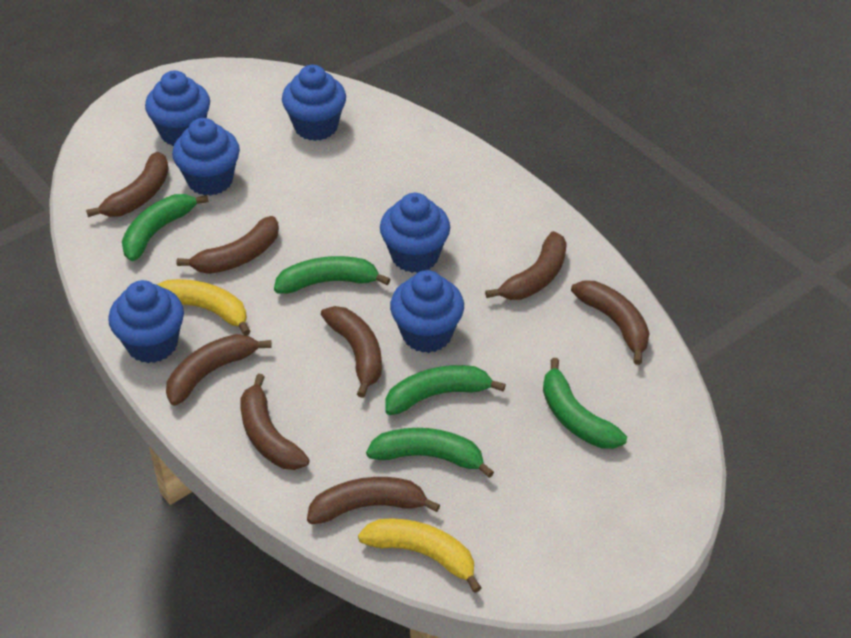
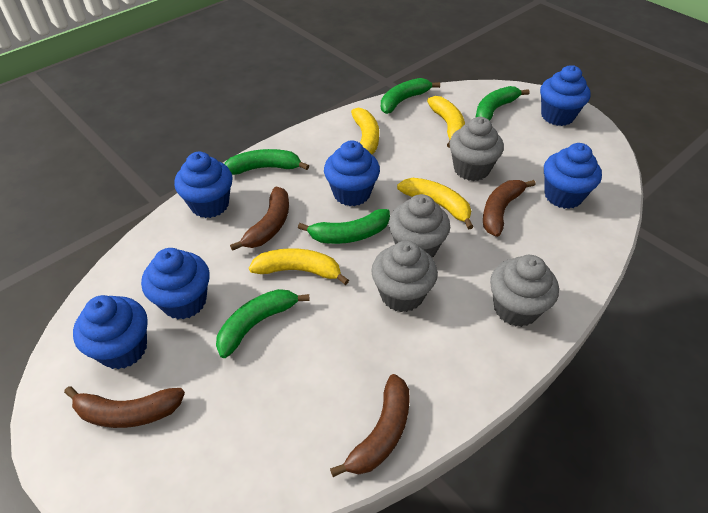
brown banana: 8 -> 4
grey cupcake: 0 -> 4
yellow banana: 2 -> 4

